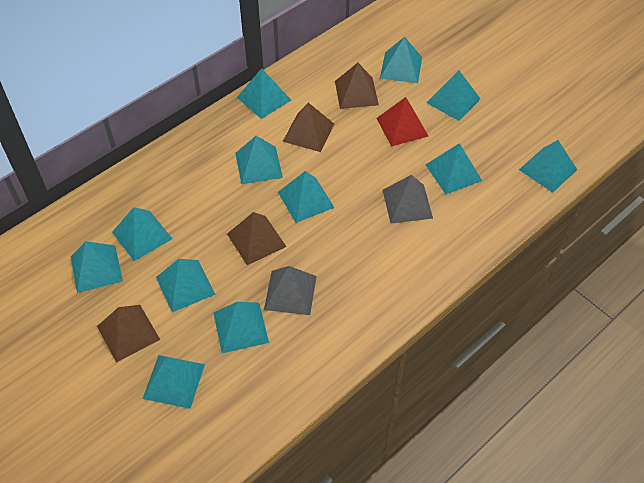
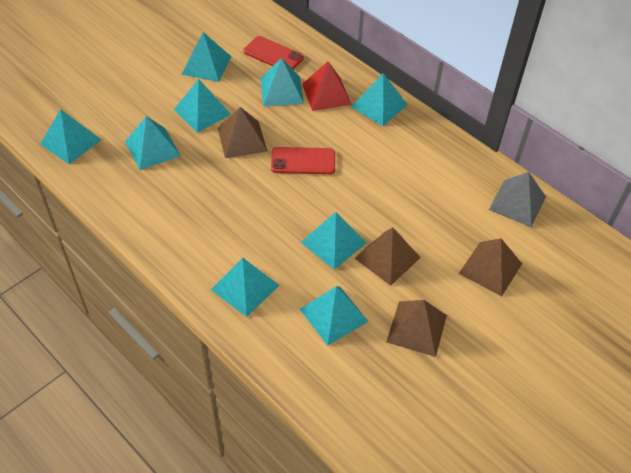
grey pyramid: 2 -> 1
red phone: 0 -> 2
turquoise pyramid: 12 -> 9

